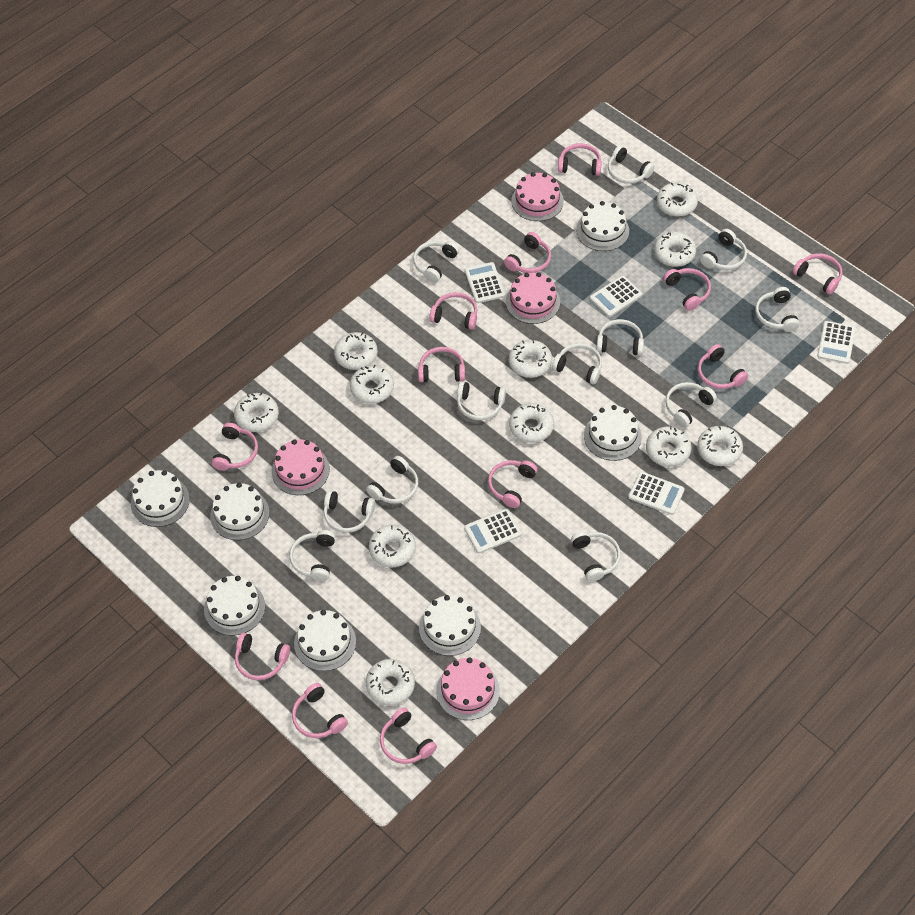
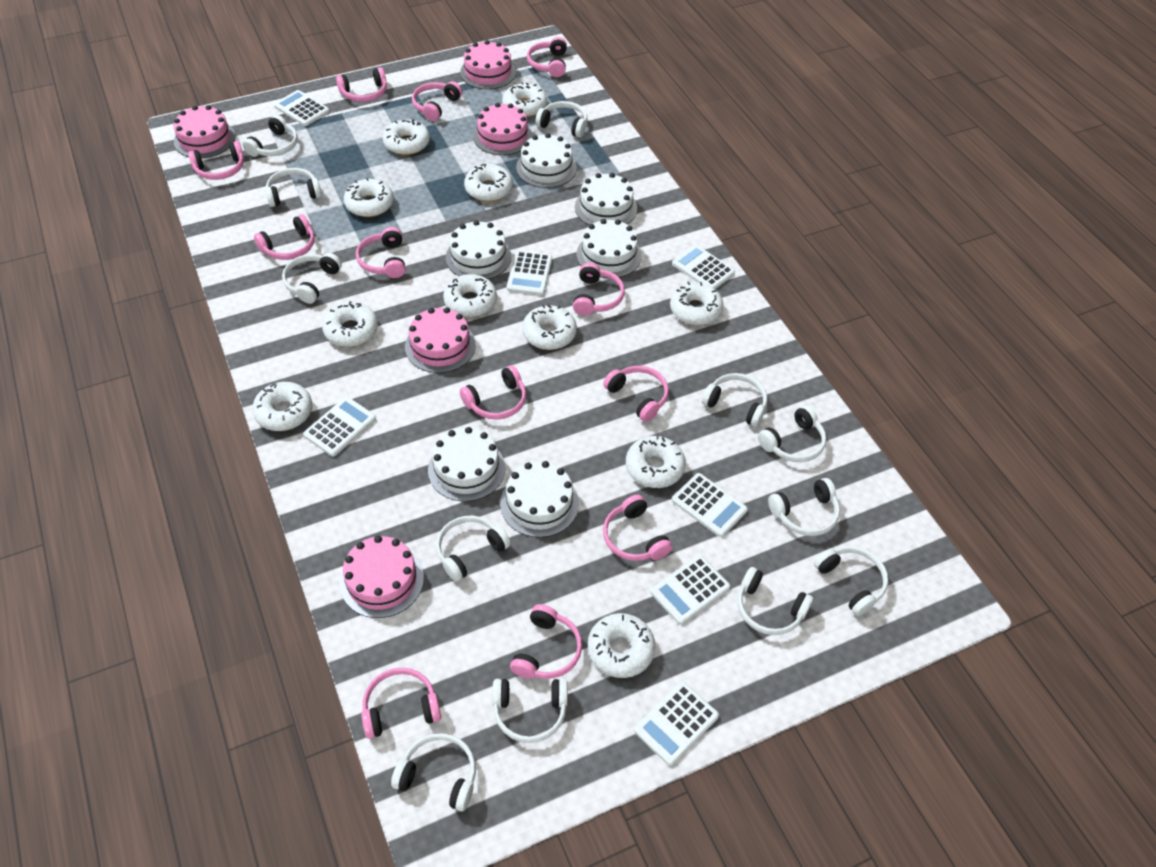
pink cake: 4 -> 5
white cake: 7 -> 6
white calculator: 5 -> 7

